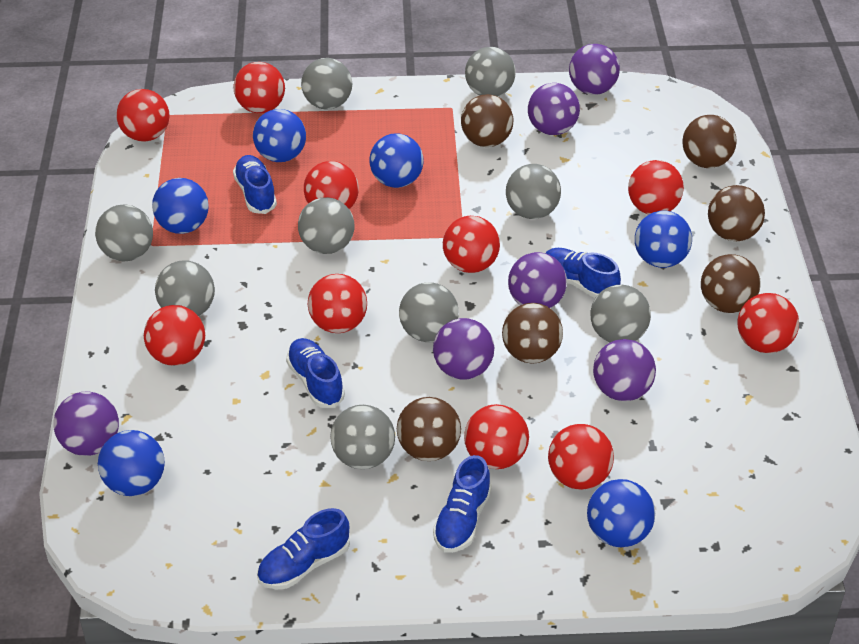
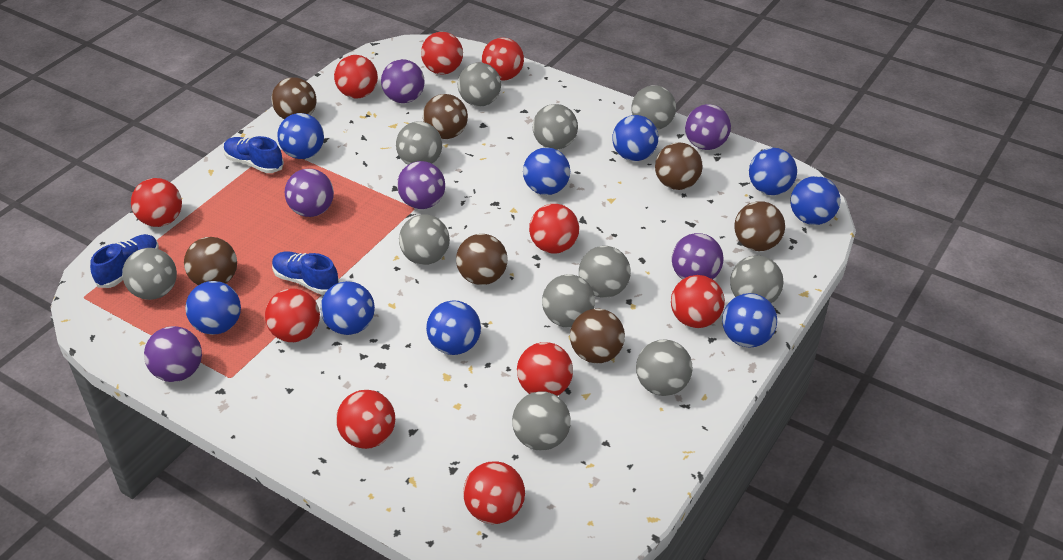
blue ball: 6 -> 9
blue shoe: 5 -> 3
brown ball: 6 -> 7
grey ball: 9 -> 11

